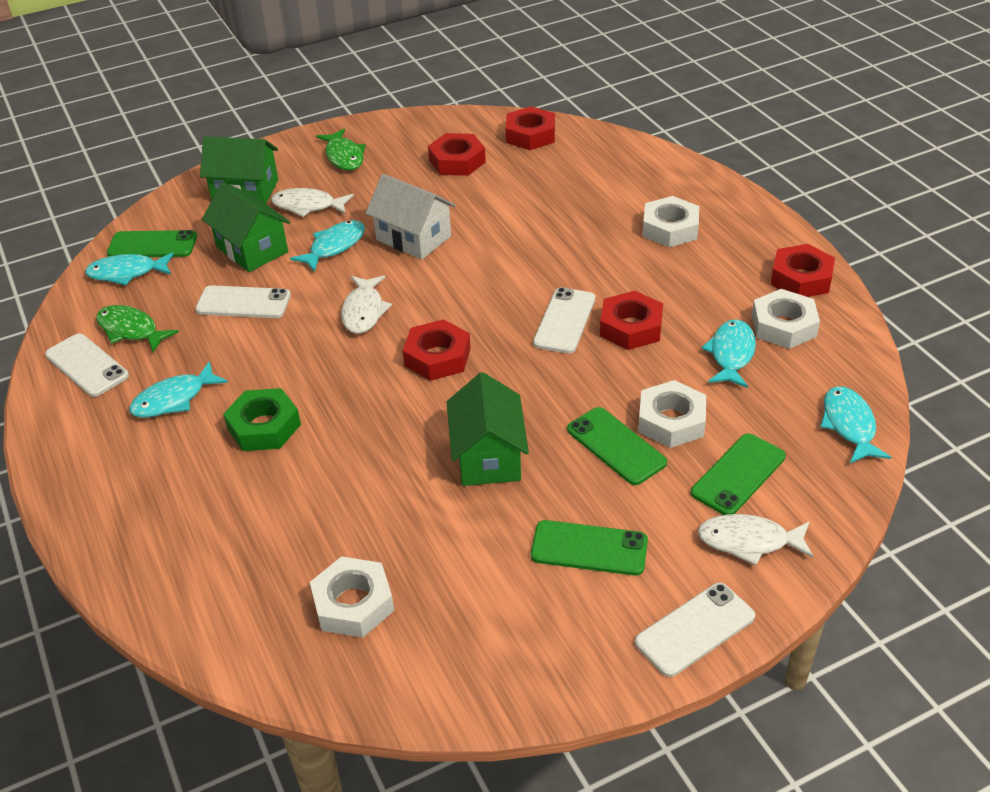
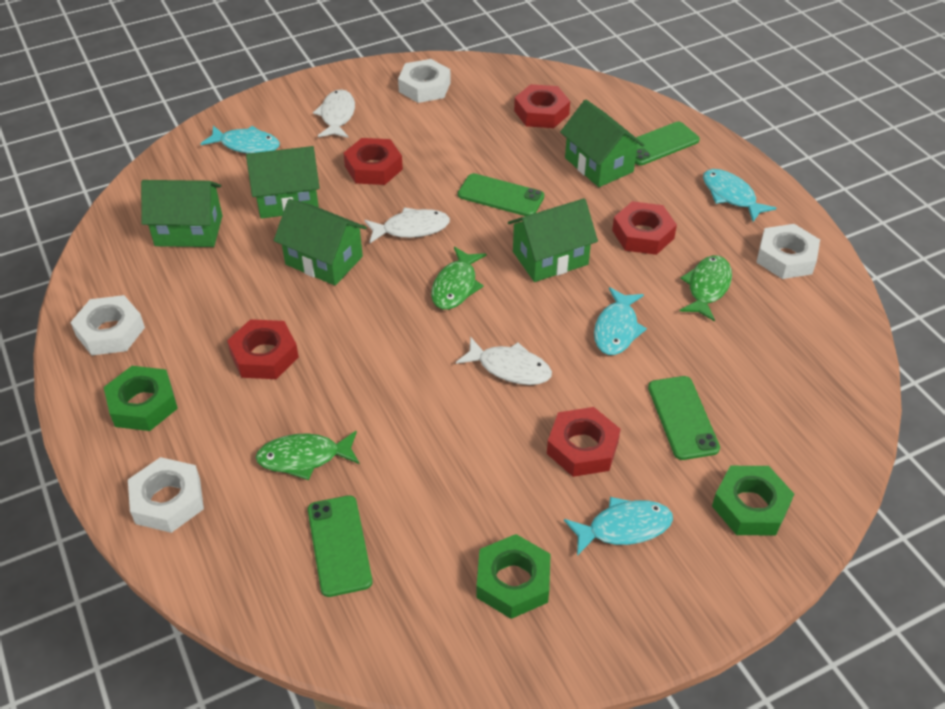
green fish: 2 -> 3
green house: 3 -> 5
green nut: 1 -> 3
turquoise fish: 5 -> 4
white house: 1 -> 0
white phone: 4 -> 0

